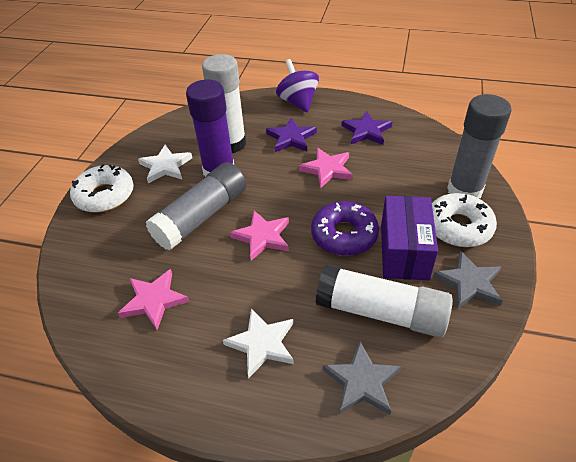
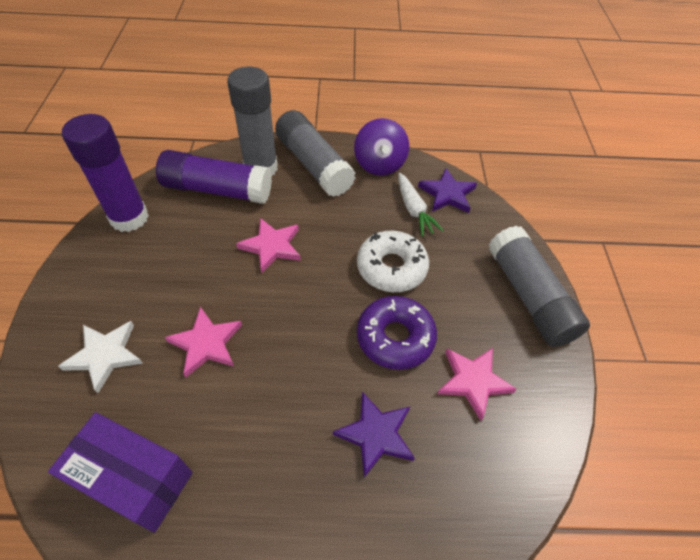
grey glue stick: 2 -> 3
grey star: 2 -> 0
purple glue stick: 1 -> 2
white carrot: 0 -> 1
white donut: 2 -> 1
white glue stick: 2 -> 0
white star: 2 -> 1

